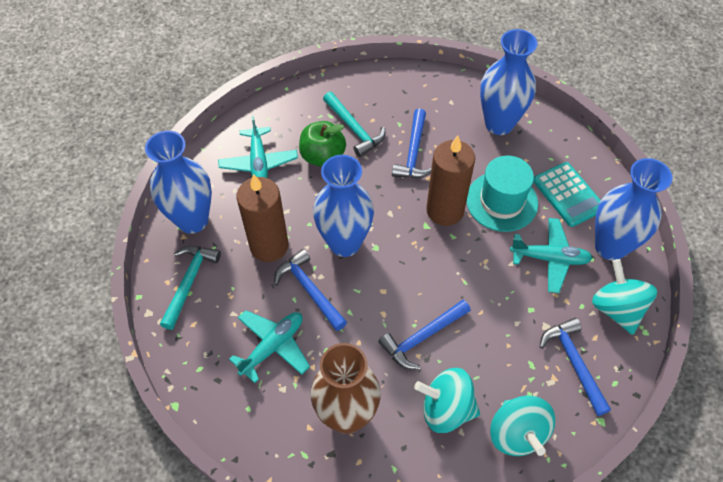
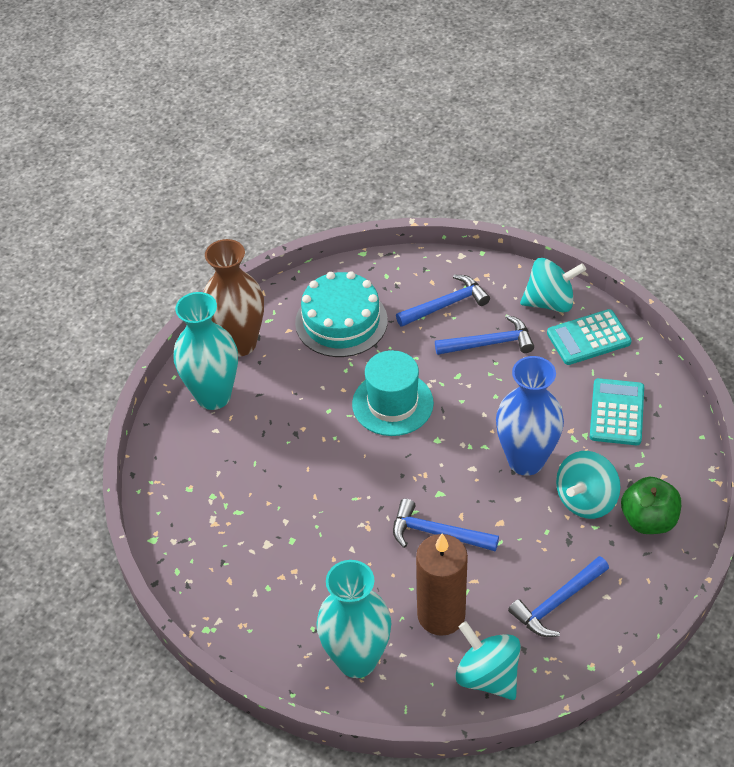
blue vase: 4 -> 1
brown candle: 2 -> 1
turquoise cake: 0 -> 1
turquoise calculator: 1 -> 2
turquoise hammer: 2 -> 0
turquoise plane: 3 -> 0
turquoise vase: 0 -> 2

